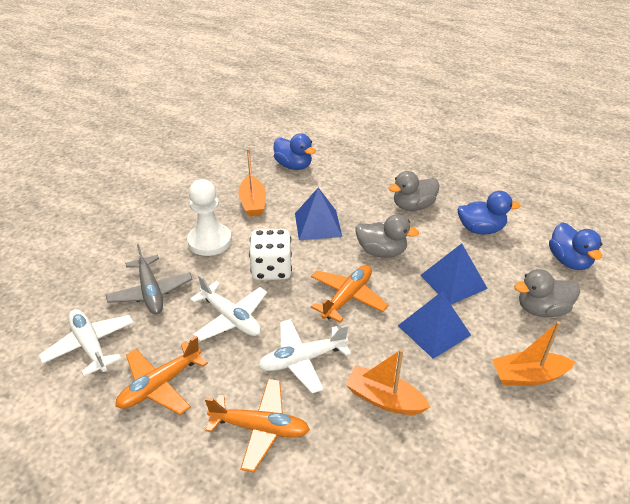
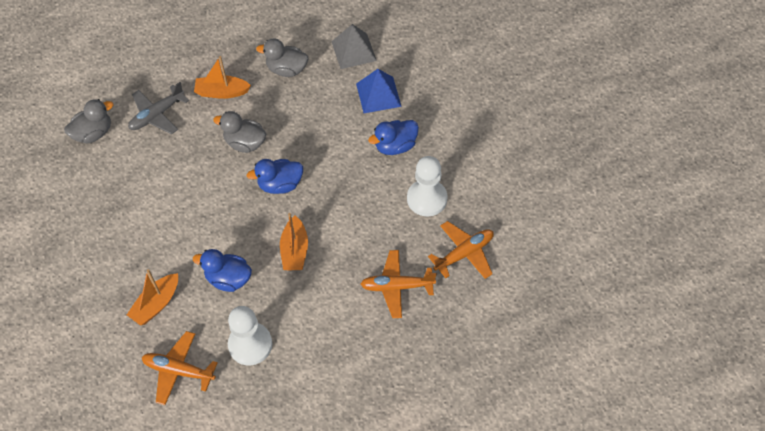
blue pyramid: 3 -> 1
grey pyramid: 0 -> 1
white dice: 1 -> 0
white pawn: 1 -> 2
white plane: 3 -> 0

